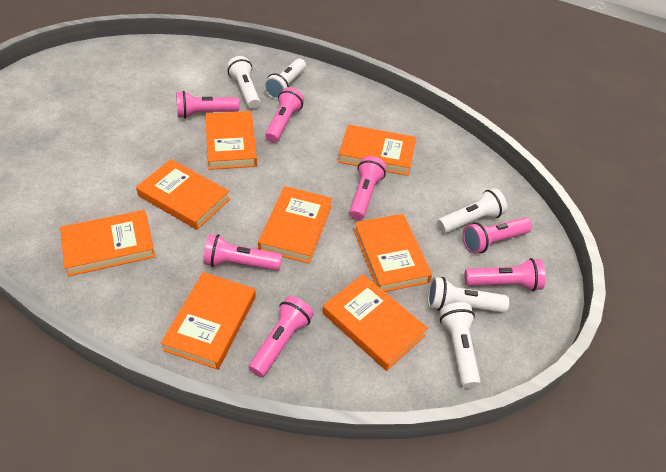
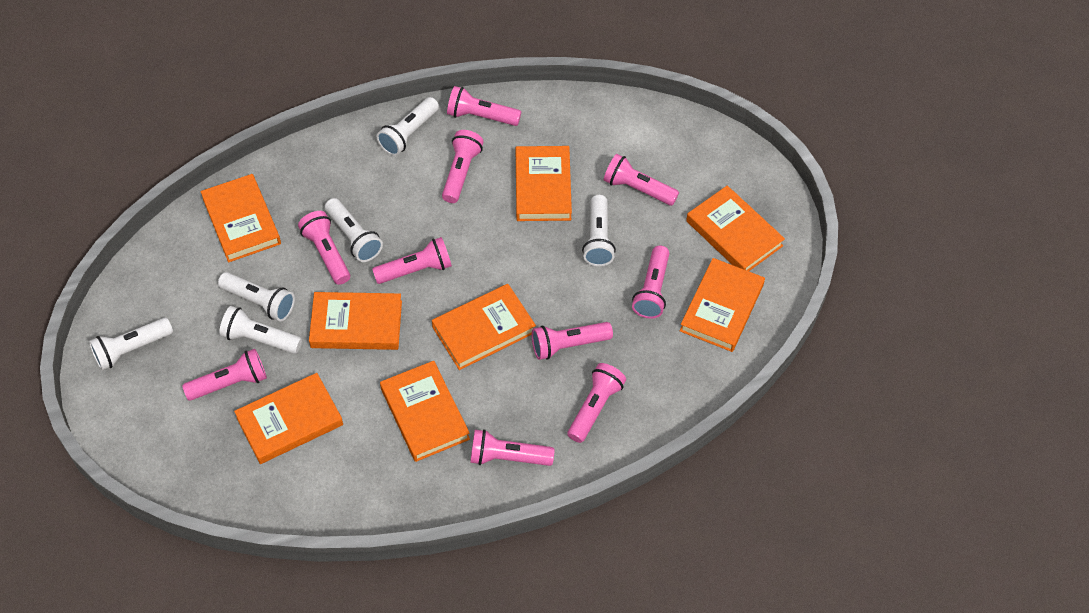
pink flashlight: 7 -> 10
white flashlight: 5 -> 6

